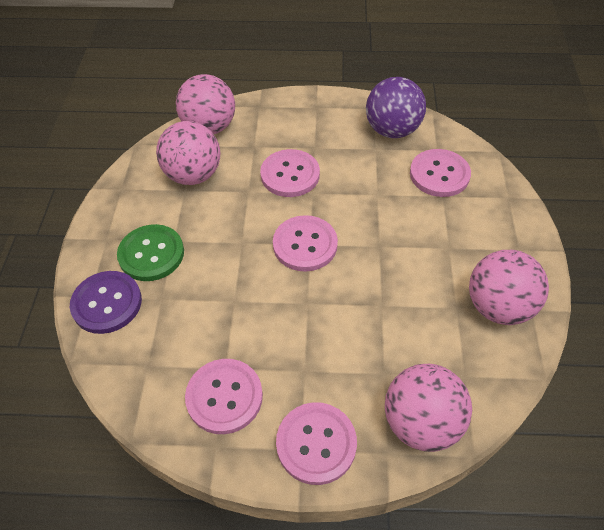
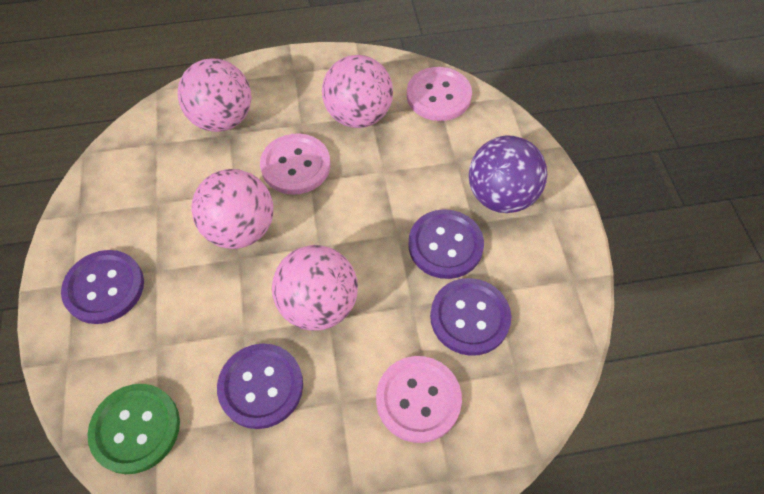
pink button: 5 -> 3
purple button: 1 -> 4

